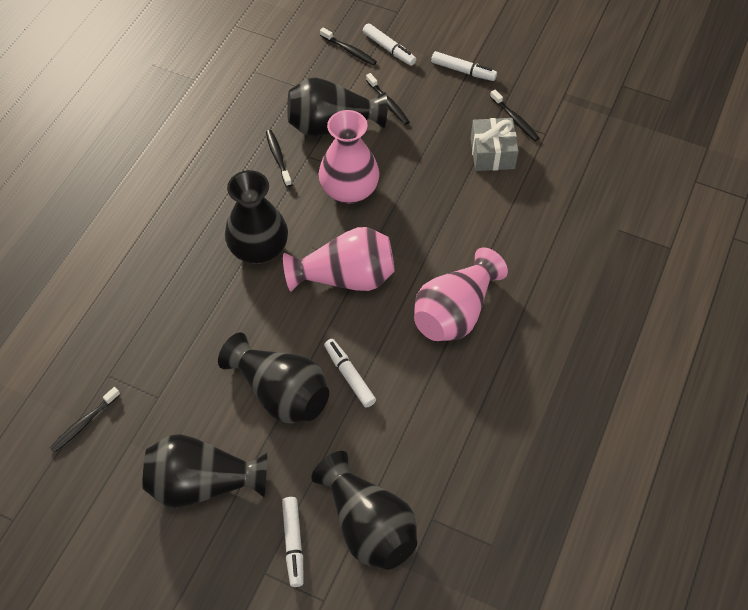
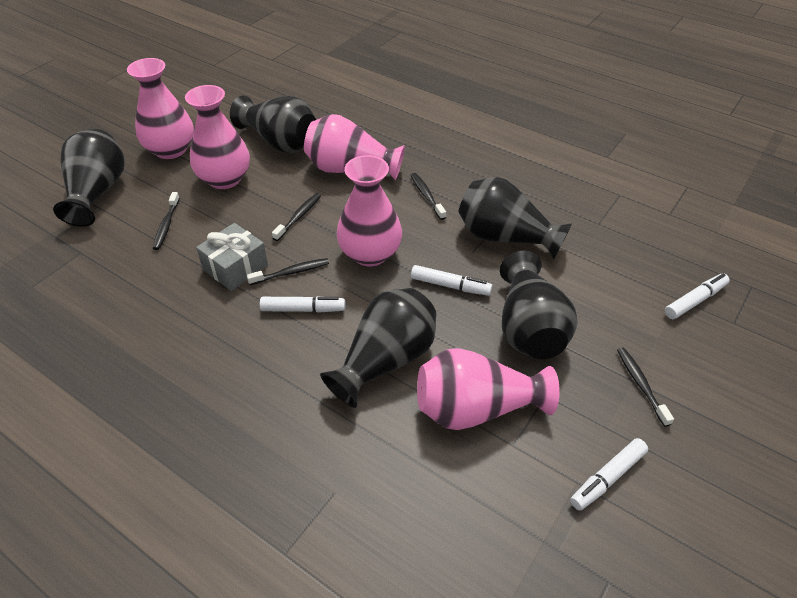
pink vase: 3 -> 5

